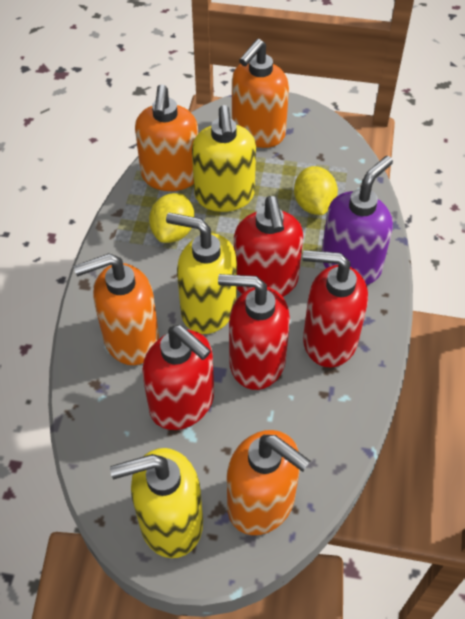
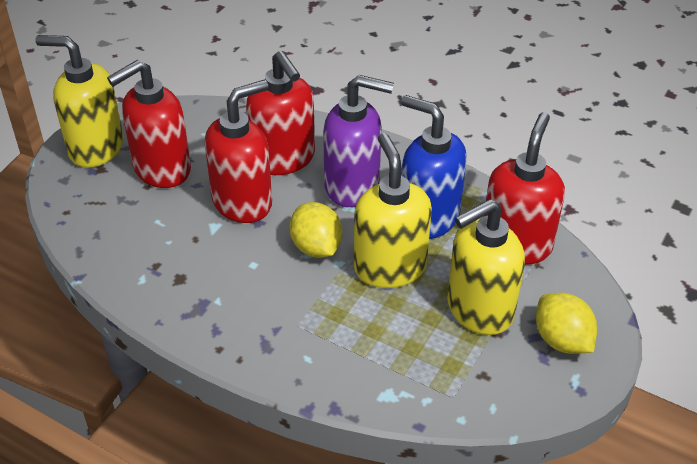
blue soap dispenser: 0 -> 1
orange soap dispenser: 4 -> 0

